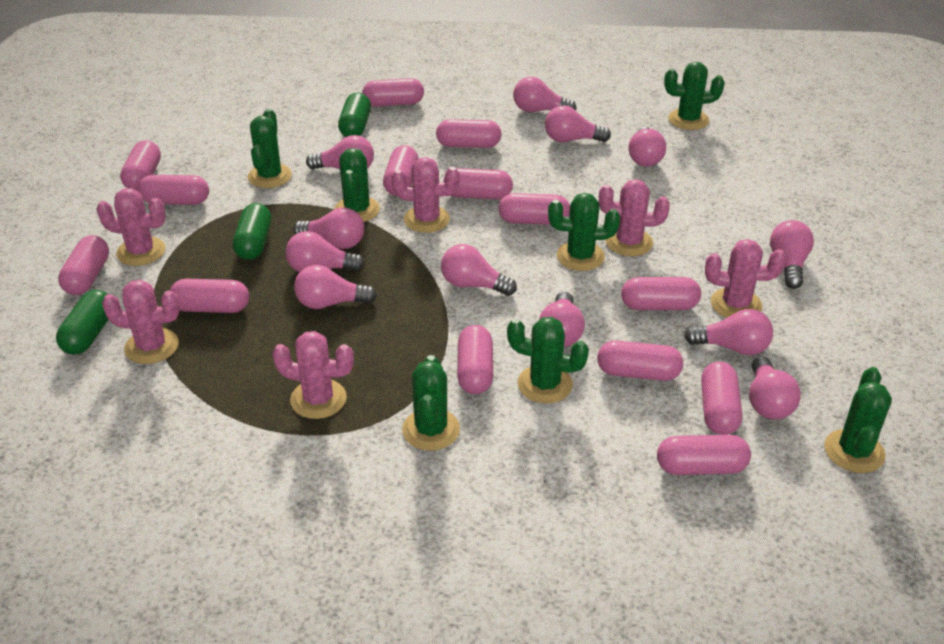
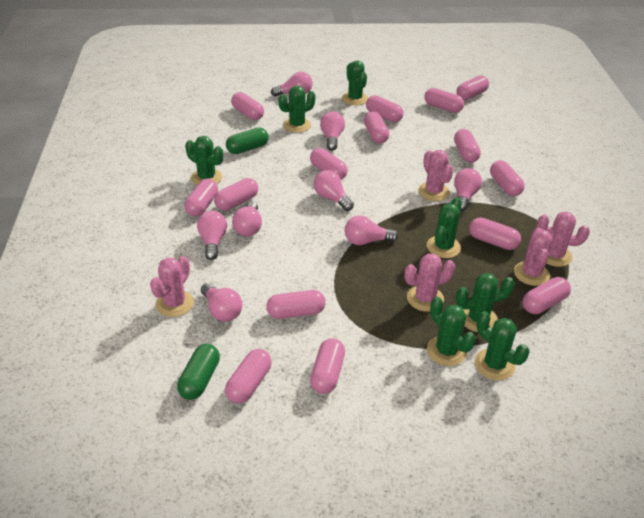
green capsule: 3 -> 2
pink cactus: 6 -> 5
pink capsule: 14 -> 15
pink light bulb: 12 -> 8

